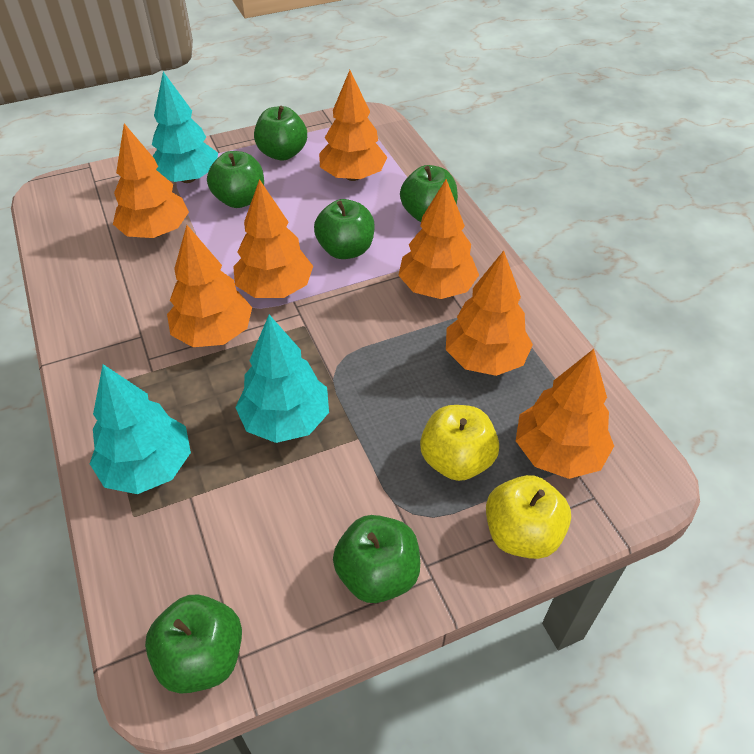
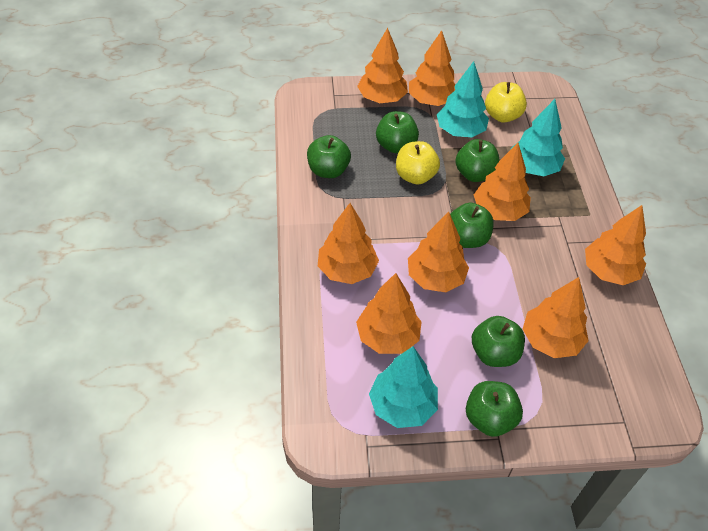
orange tree: 7 -> 8

